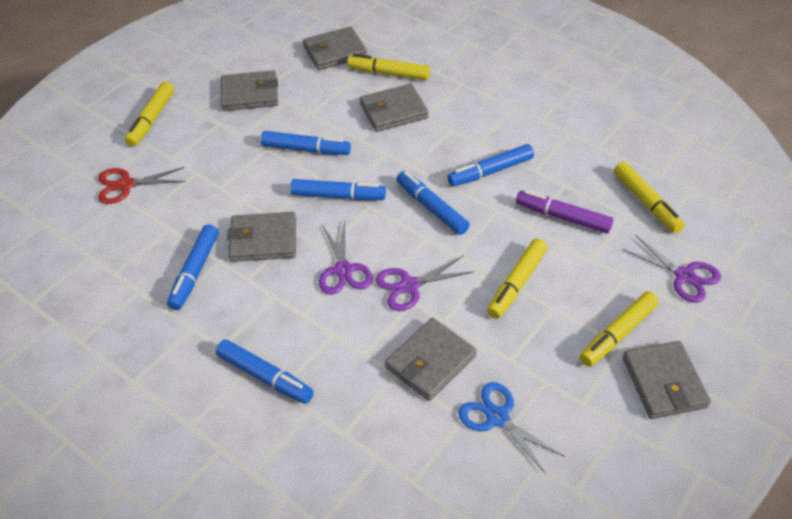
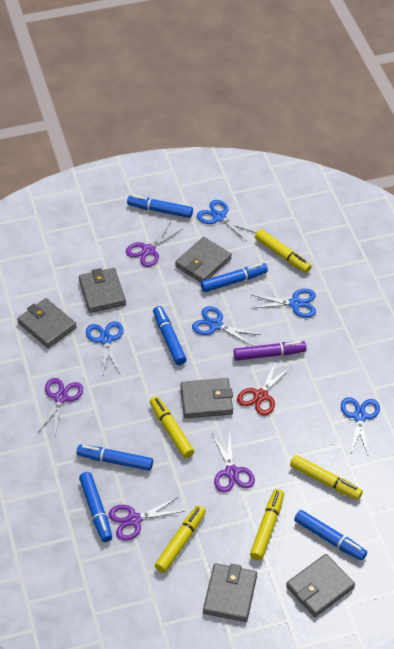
blue scissors: 1 -> 5
purple scissors: 3 -> 4

